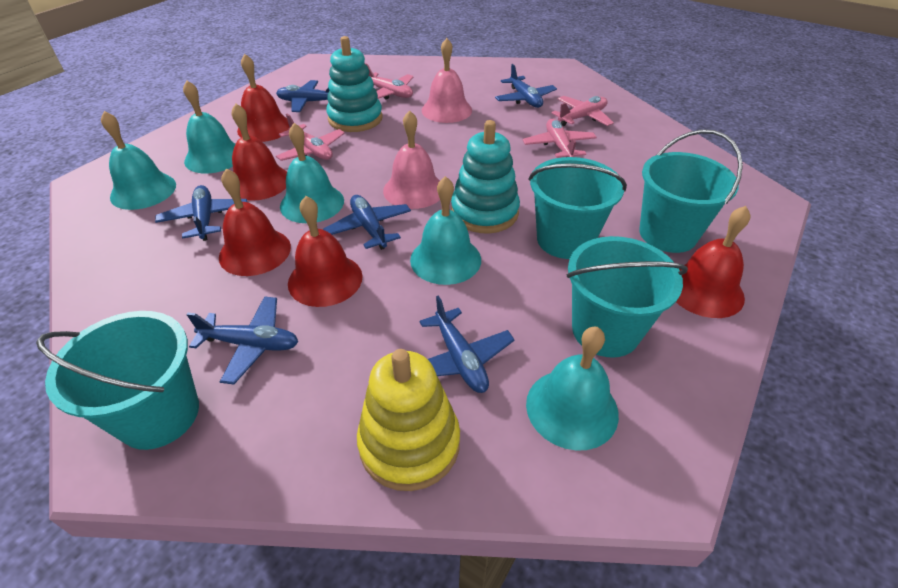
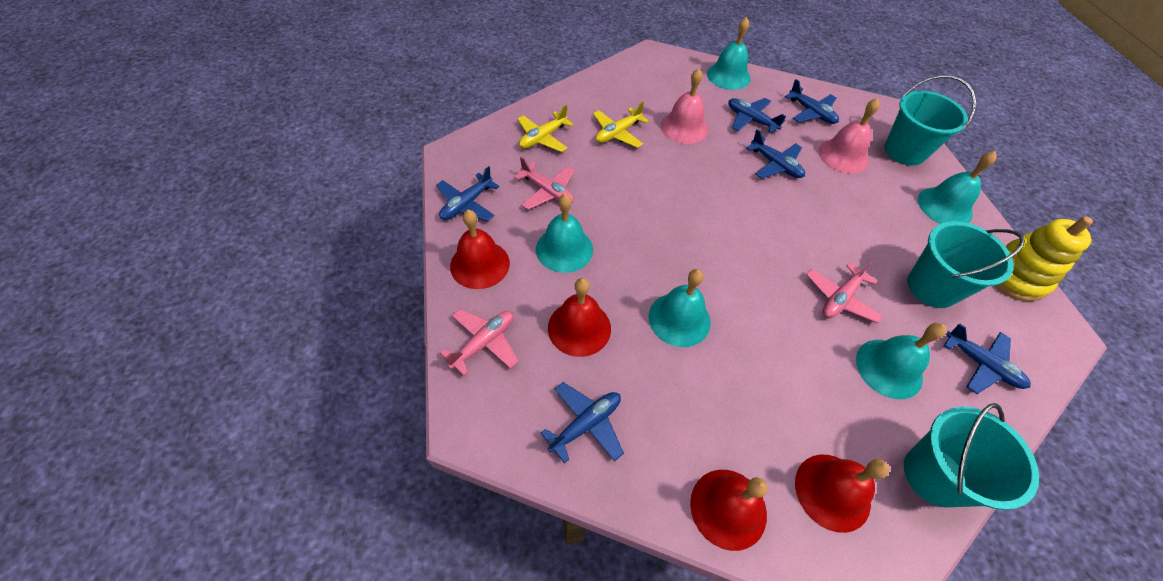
pink plane: 4 -> 3
red bell: 5 -> 4
turquoise bucket: 4 -> 3
turquoise stacking toy: 2 -> 0
yellow plane: 0 -> 2

